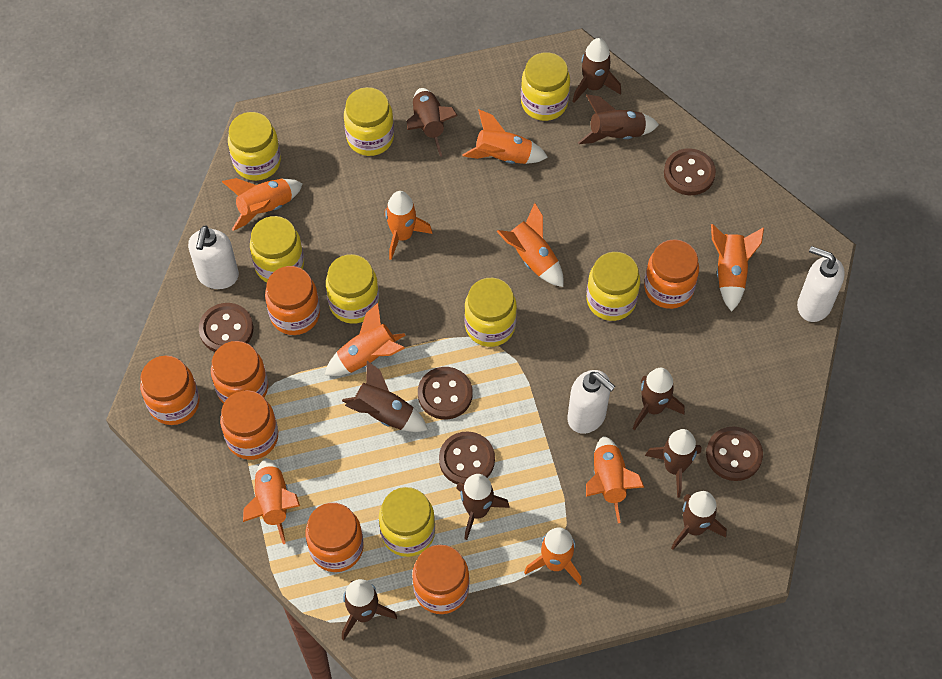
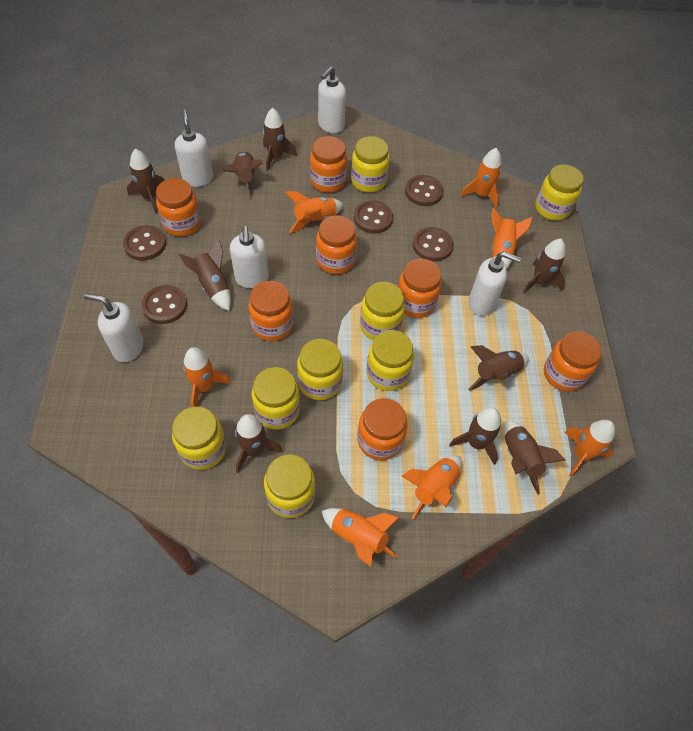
orange rocket: 9 -> 7
white soap dispenser: 3 -> 5

